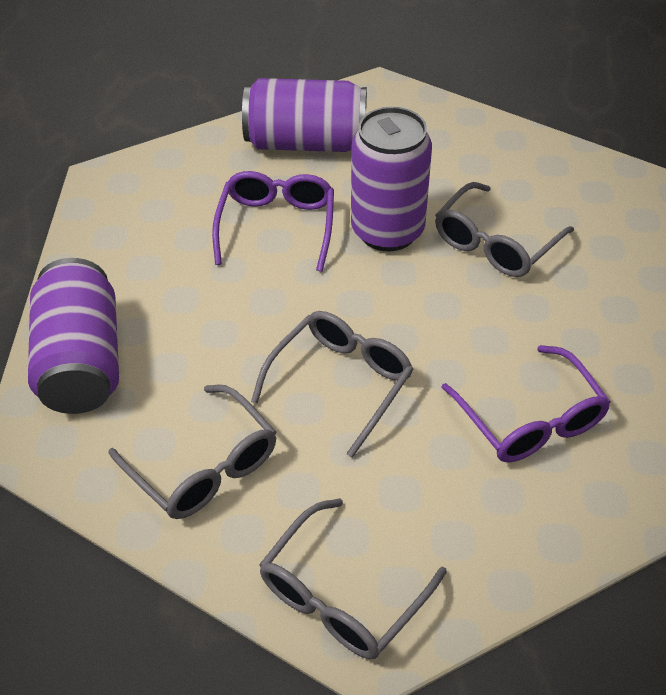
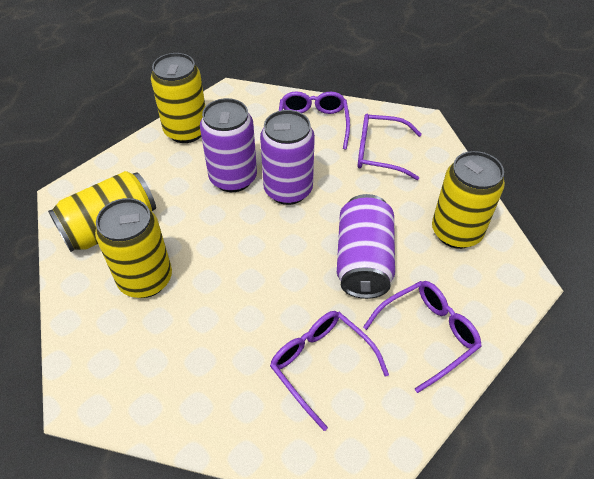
grey glasses: 4 -> 0
purple glasses: 2 -> 4
yellow can: 0 -> 4

